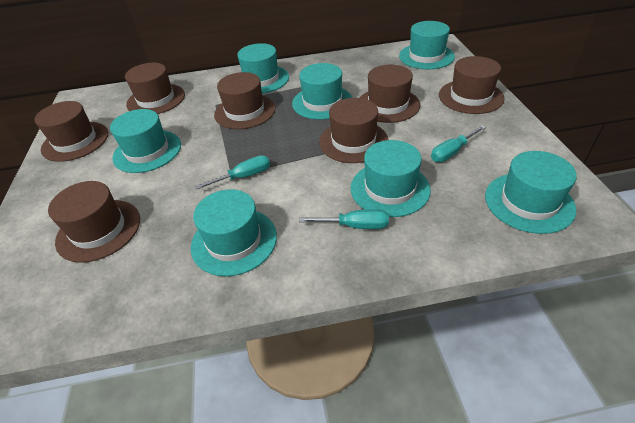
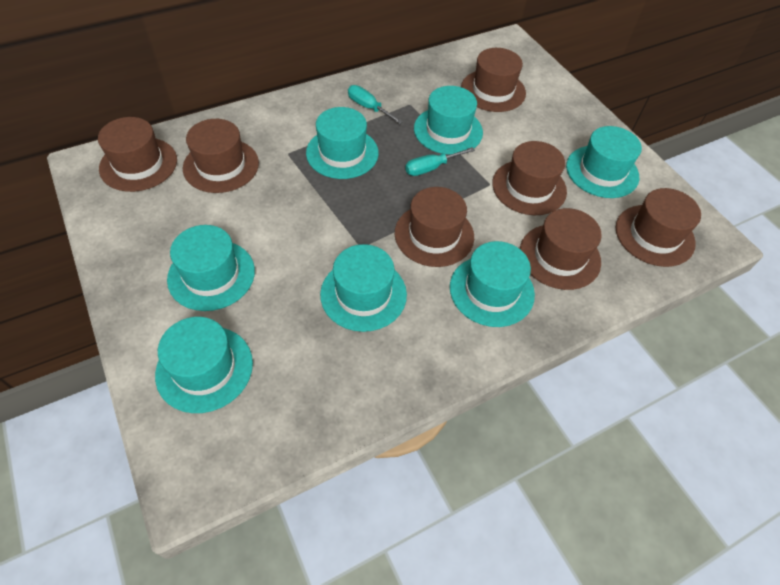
turquoise screwdriver: 3 -> 2

